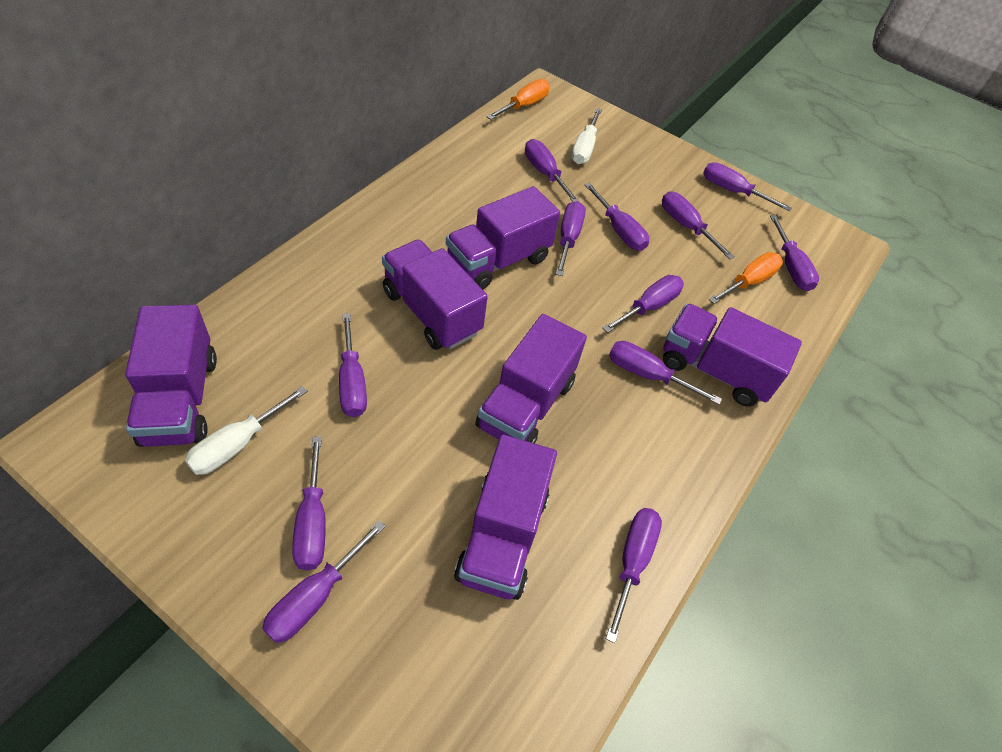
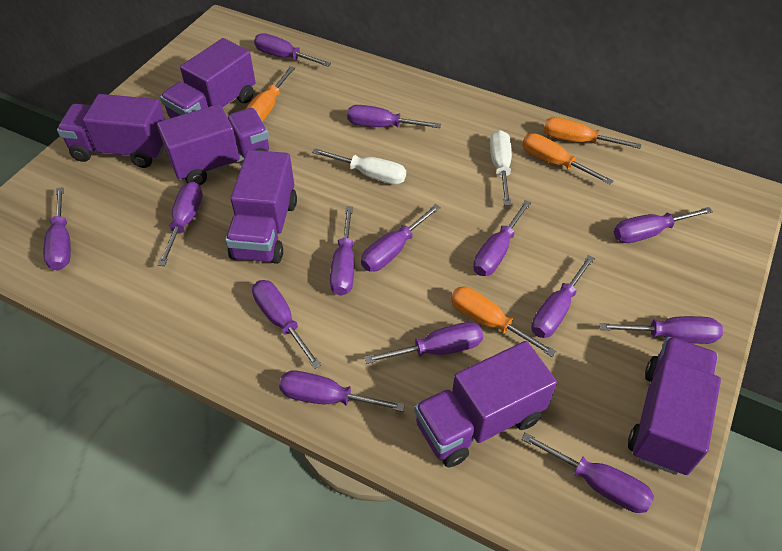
orange screwdriver: 2 -> 4
purple screwdriver: 12 -> 14

